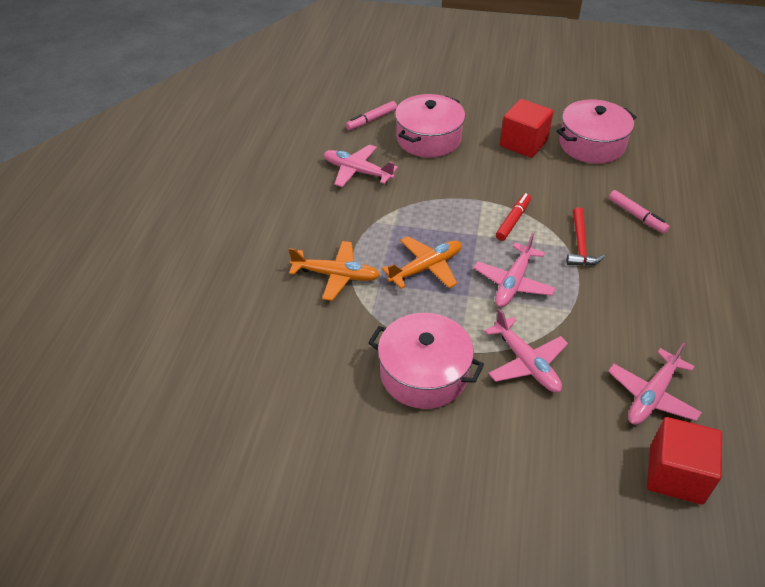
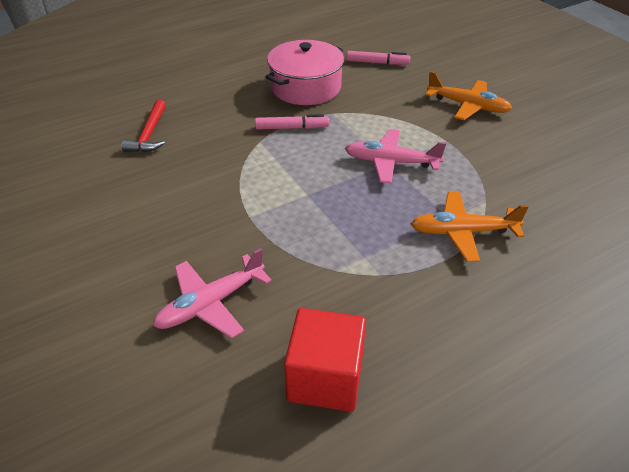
pink plane: 4 -> 2
pink pot: 3 -> 1
red cube: 2 -> 1
red marker: 1 -> 0

